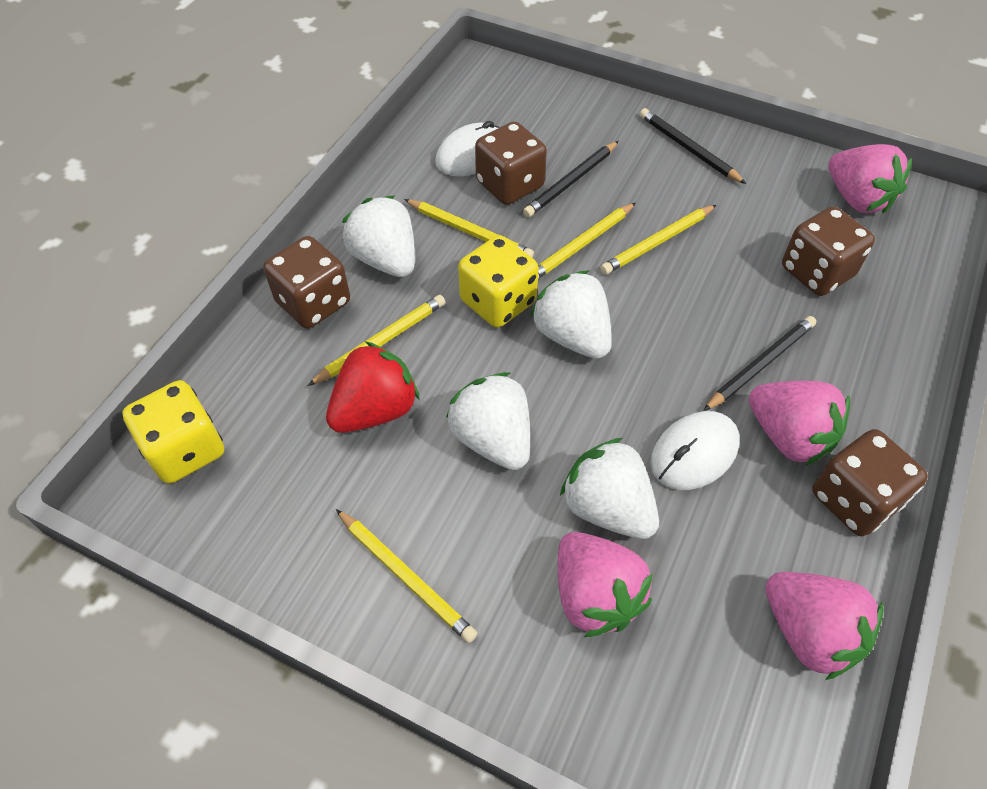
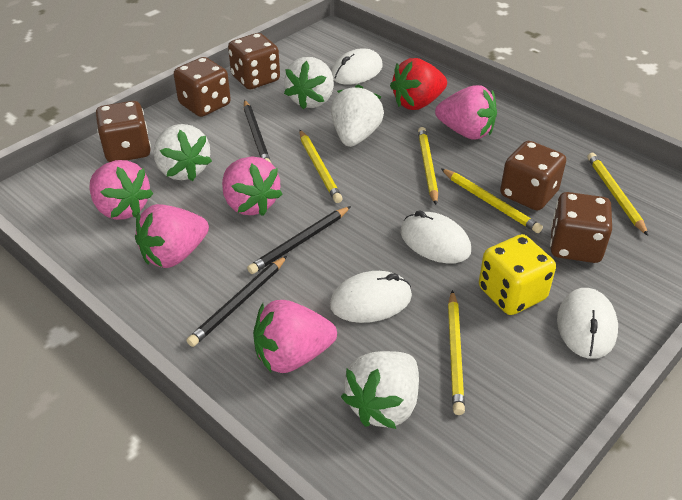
brown dice: 4 -> 5
pink strawberry: 4 -> 5
white mouse: 2 -> 4
yellow dice: 2 -> 1

